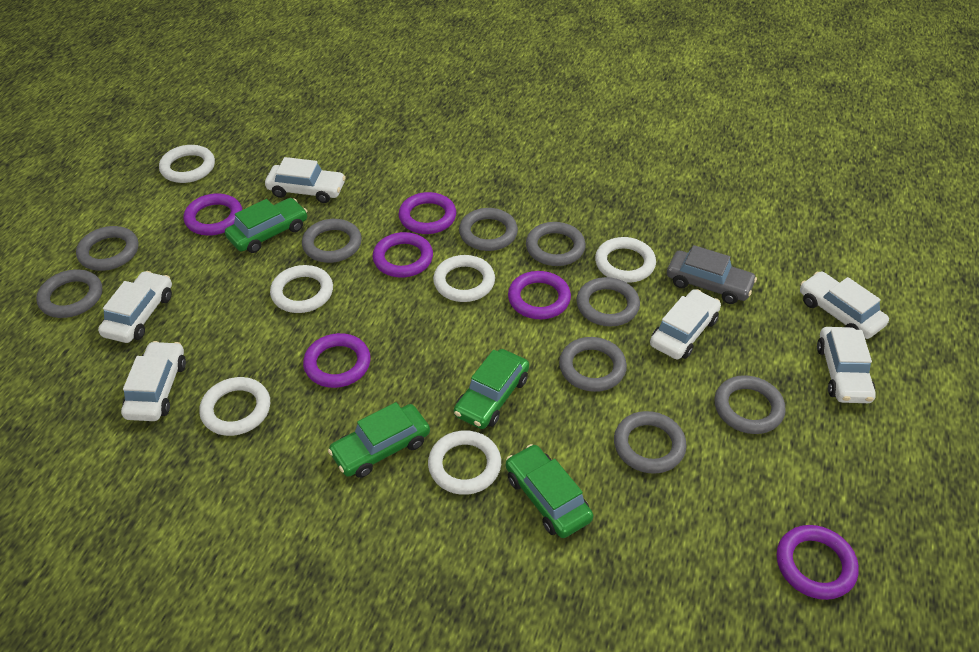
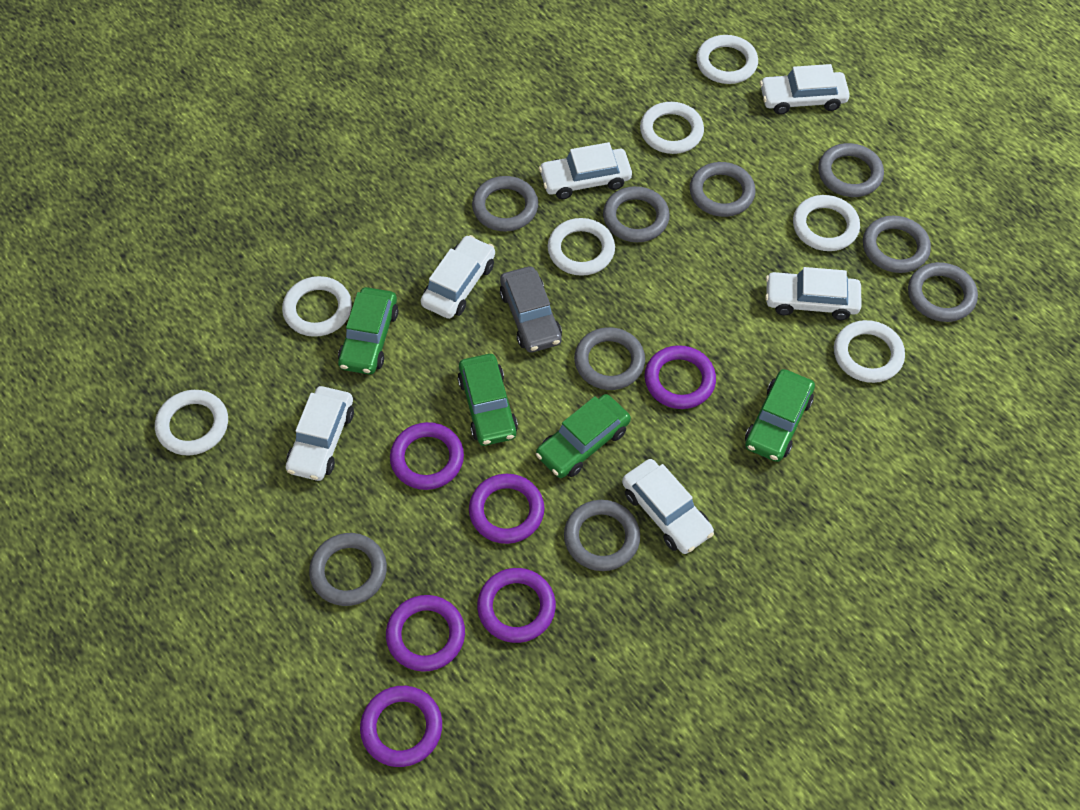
white ring: 6 -> 7

